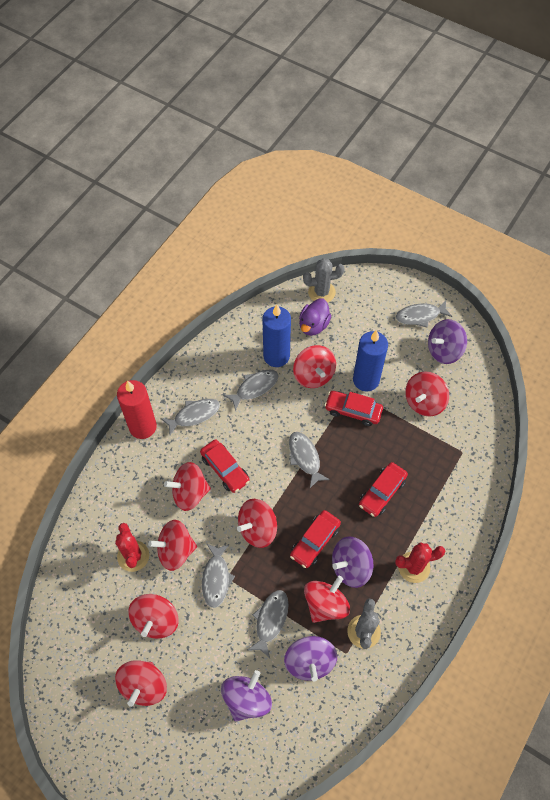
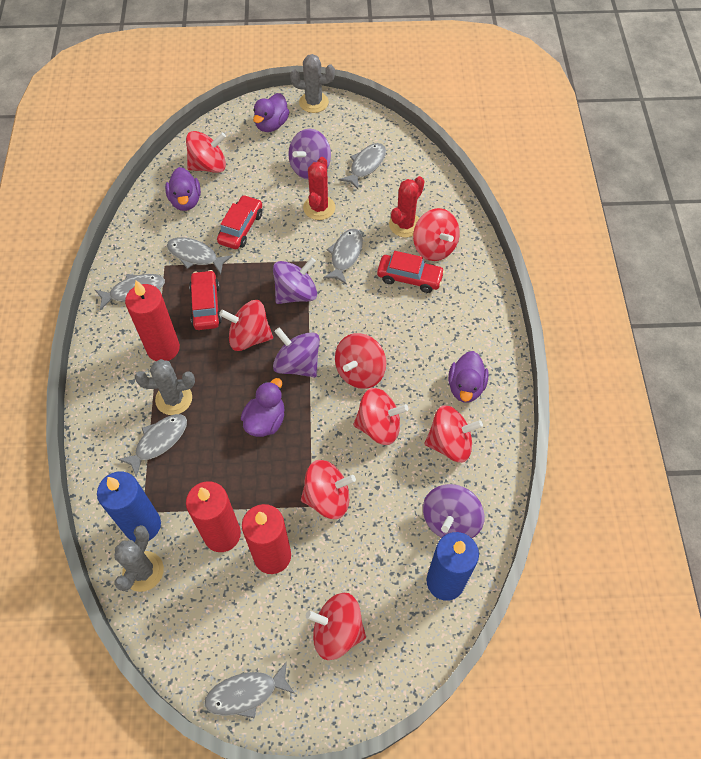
grey cactus: 2 -> 3
purple duck: 1 -> 4
red candle: 1 -> 3
red car: 4 -> 3

